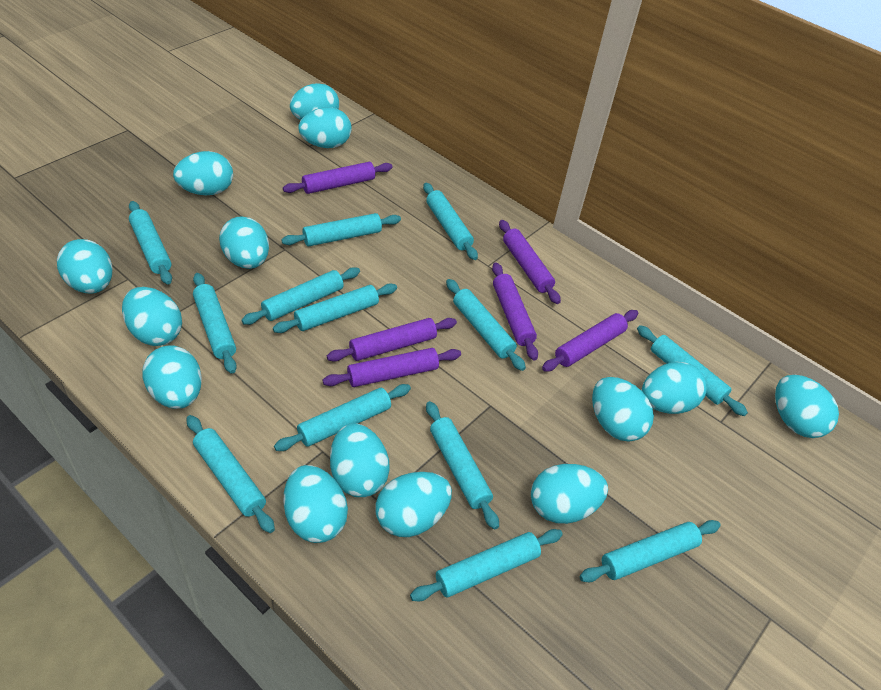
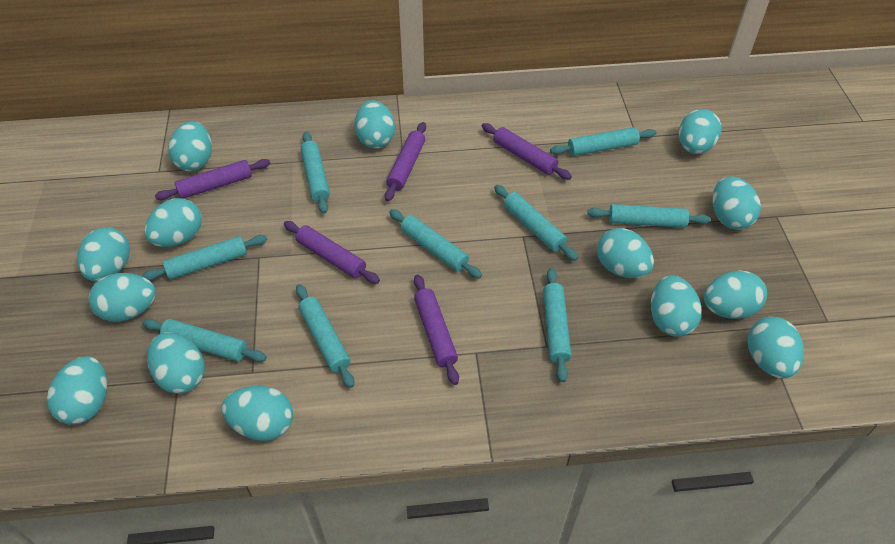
purple rolling pin: 6 -> 5
turquoise rolling pin: 13 -> 9

